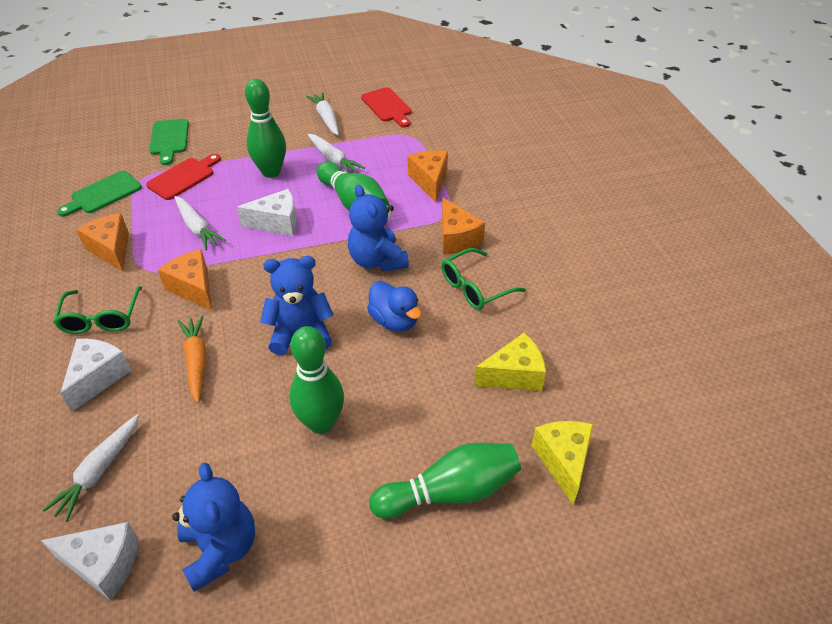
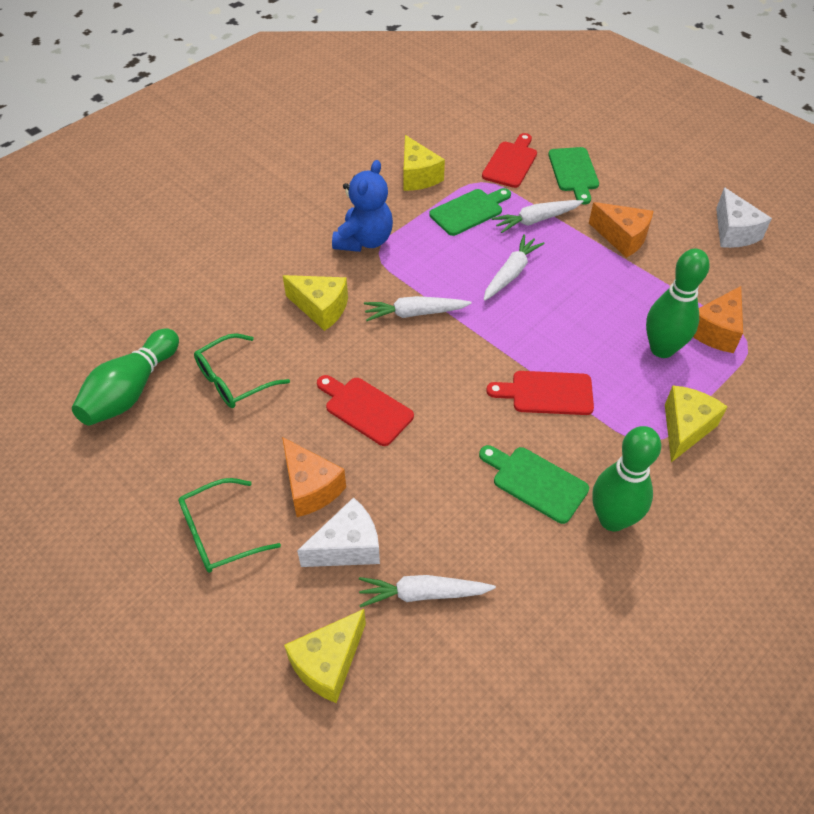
blue duck: 1 -> 0
blue teddy bear: 3 -> 1
green bowling pin: 4 -> 3
green cutting board: 2 -> 3
orange carrot: 1 -> 0
orange cheese: 4 -> 3
red cutting board: 2 -> 3
white cheese: 3 -> 2
yellow cheese: 2 -> 4

